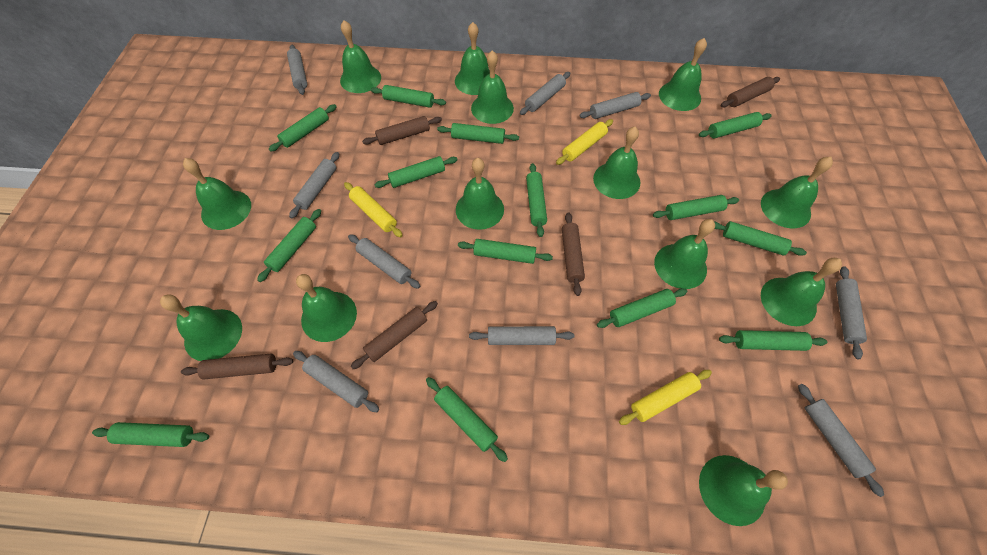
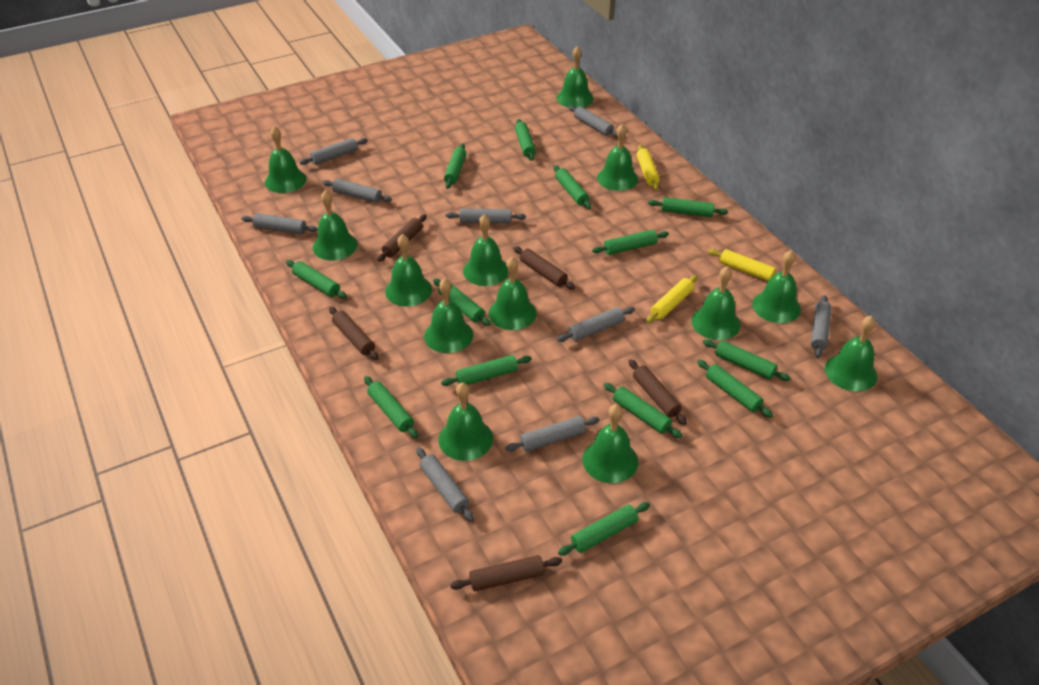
green rolling pin: 14 -> 13

